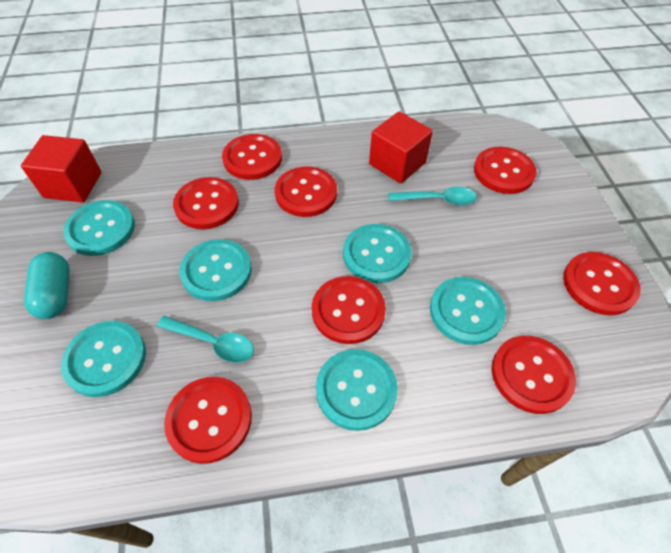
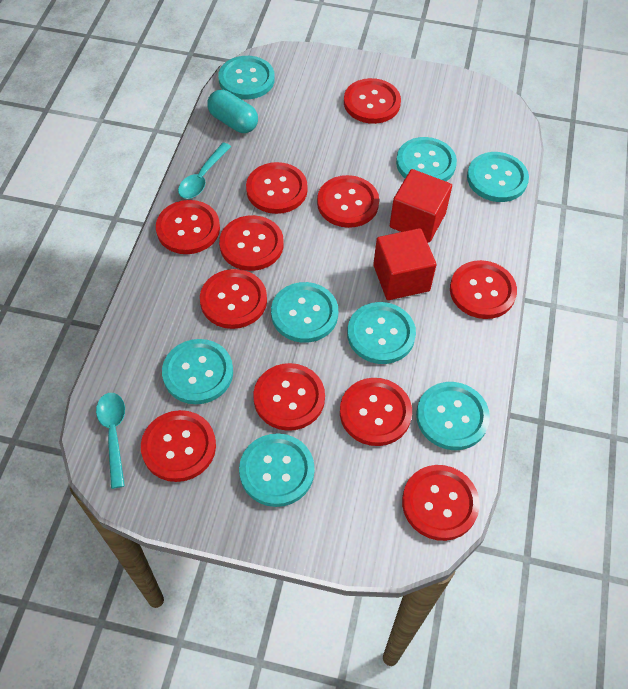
red button: 8 -> 11
turquoise button: 6 -> 8

